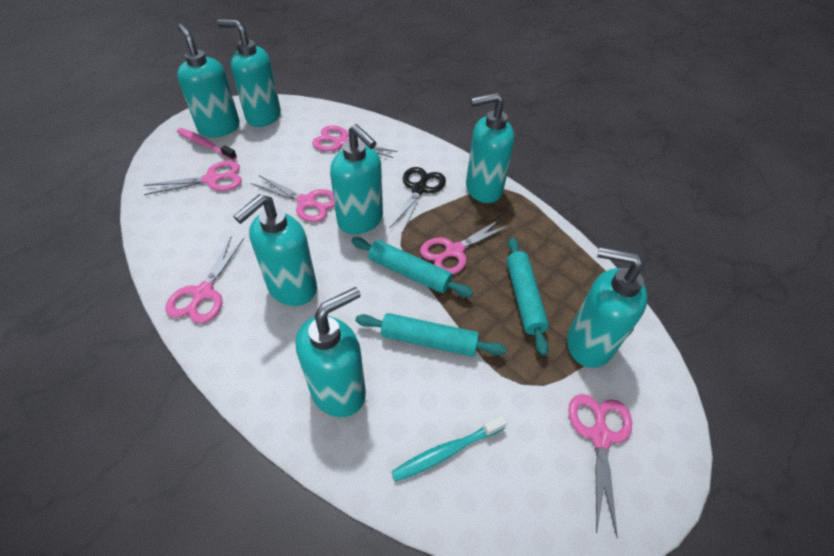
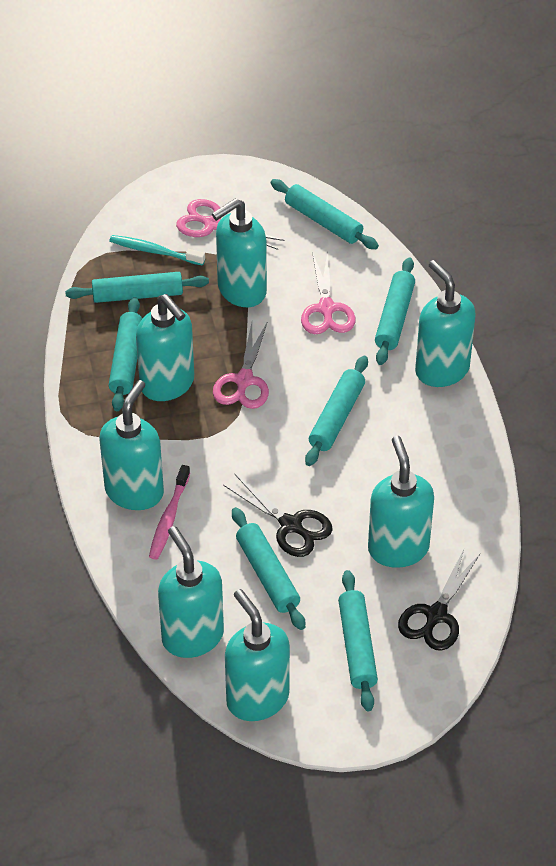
black scissors: 1 -> 2
pink scissors: 6 -> 3
turquoise rolling pin: 3 -> 7

